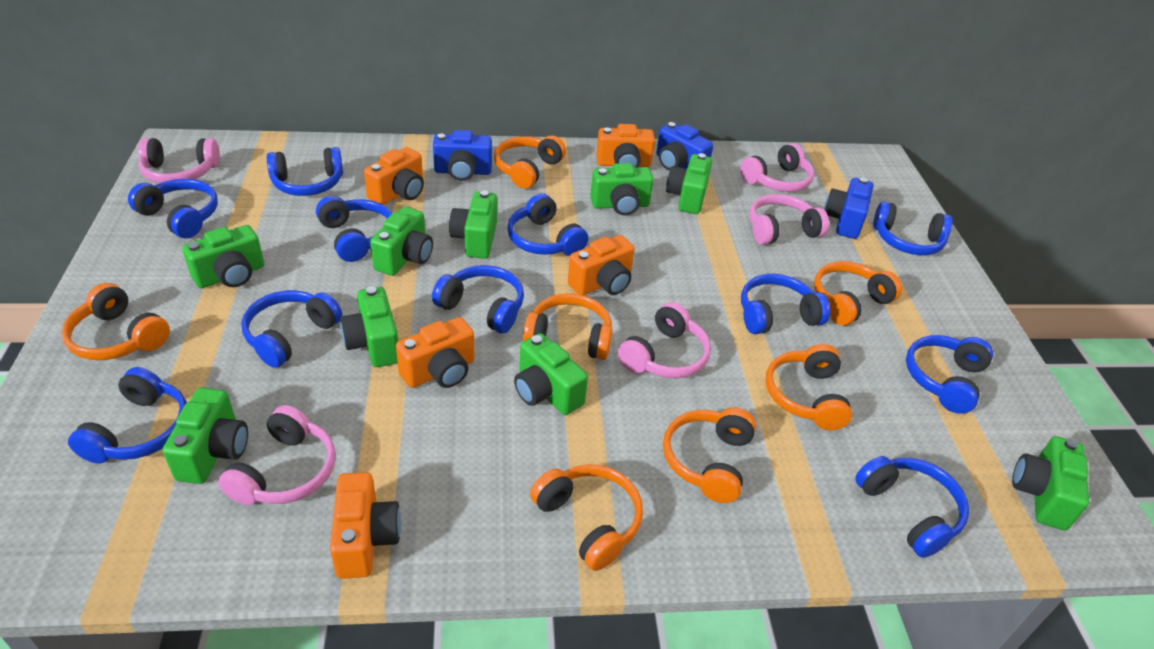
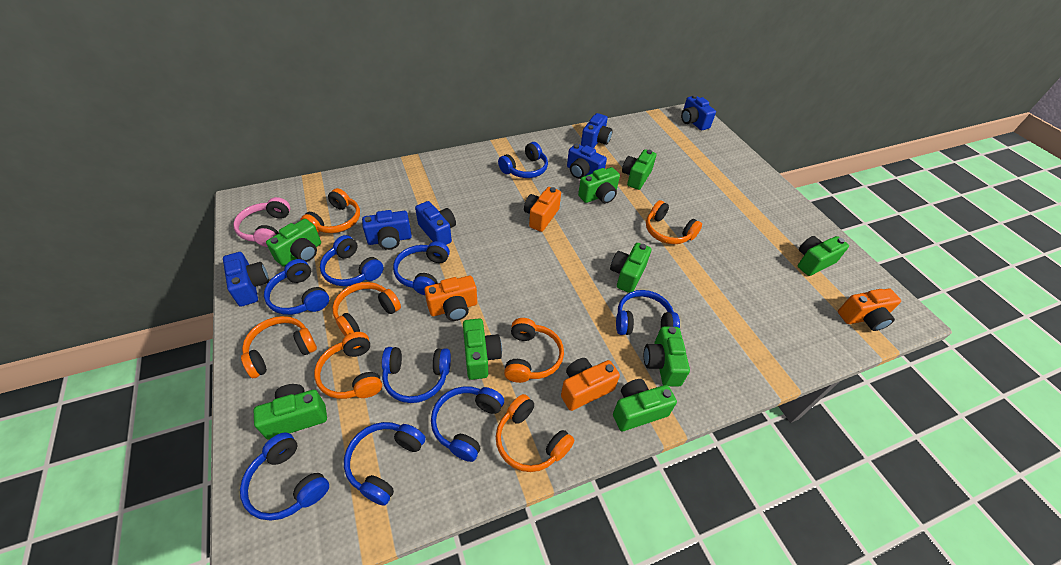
blue camera: 3 -> 6
blue headphones: 11 -> 9
orange camera: 5 -> 4
pink headphones: 5 -> 1

